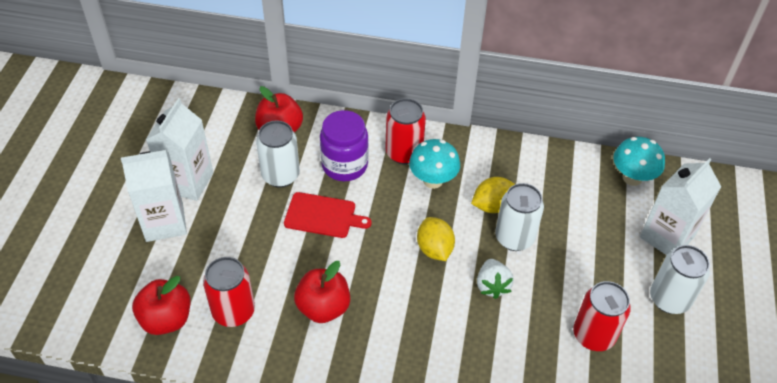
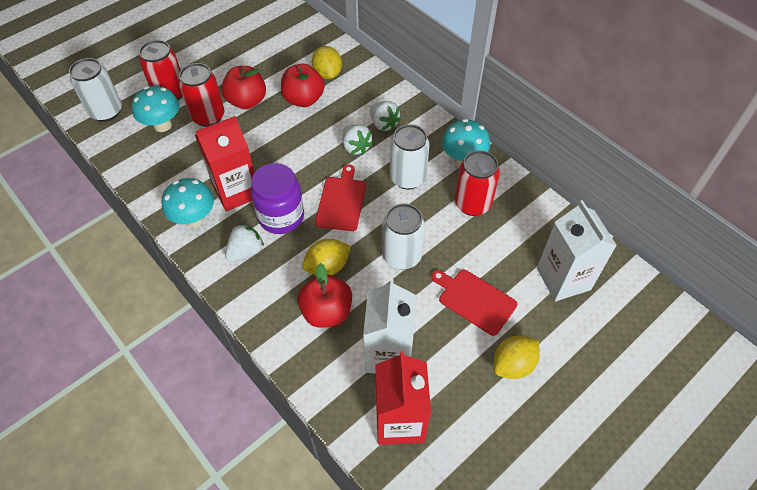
red carton: 0 -> 2
red cutting board: 1 -> 2
turquoise mushroom: 2 -> 3
white carton: 3 -> 2
white strawberry: 1 -> 3
yellow lemon: 2 -> 3

